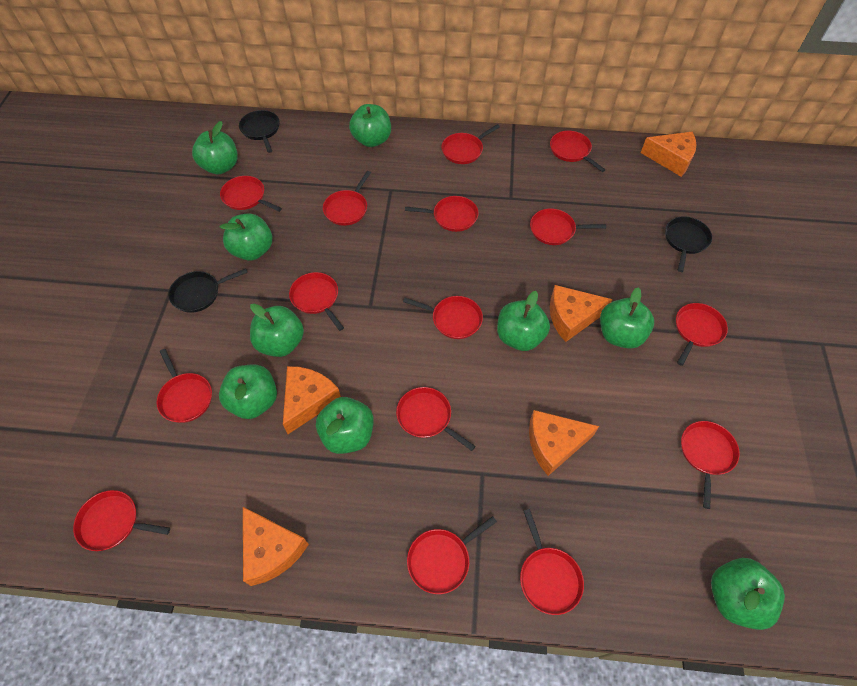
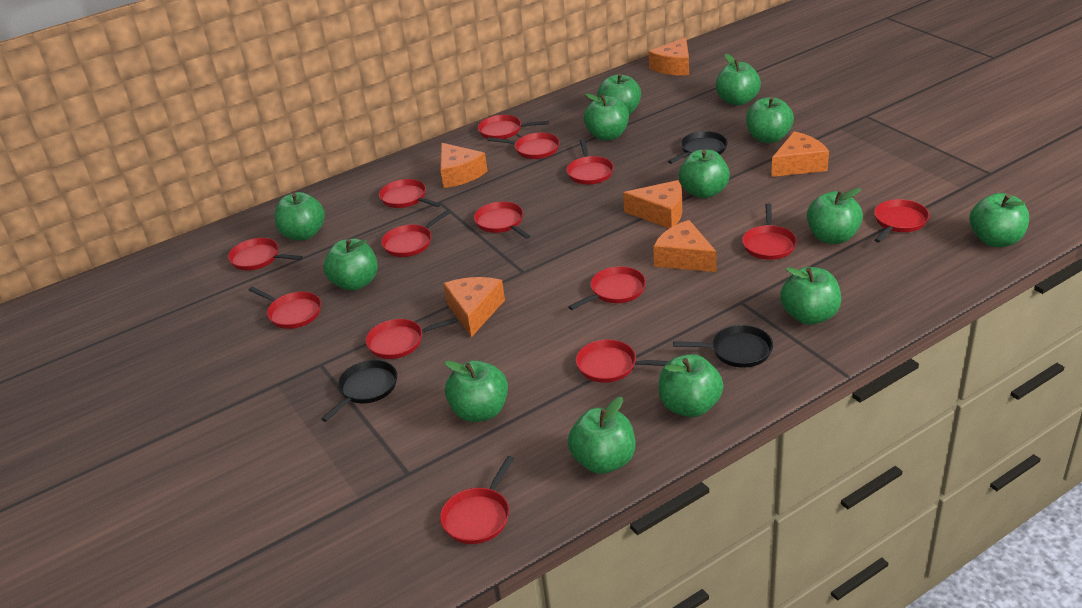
green apple: 9 -> 13
orange cheese: 5 -> 6
red pan: 15 -> 14

